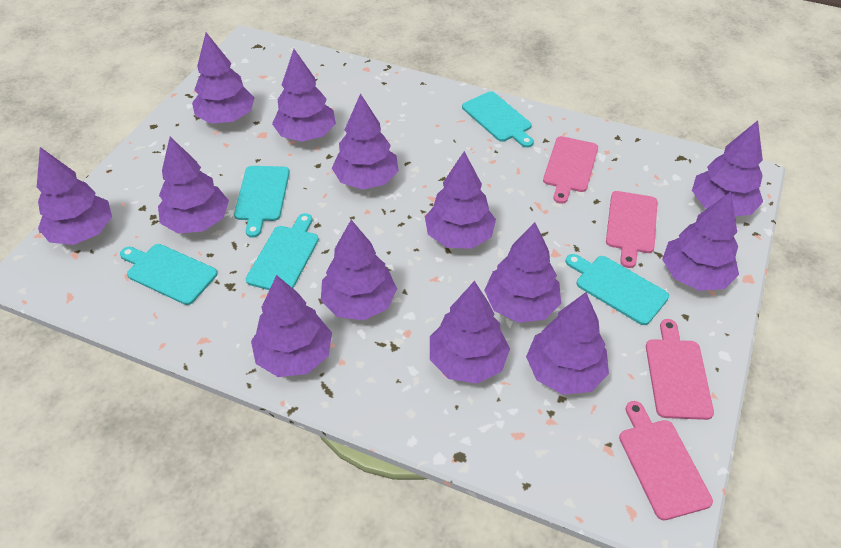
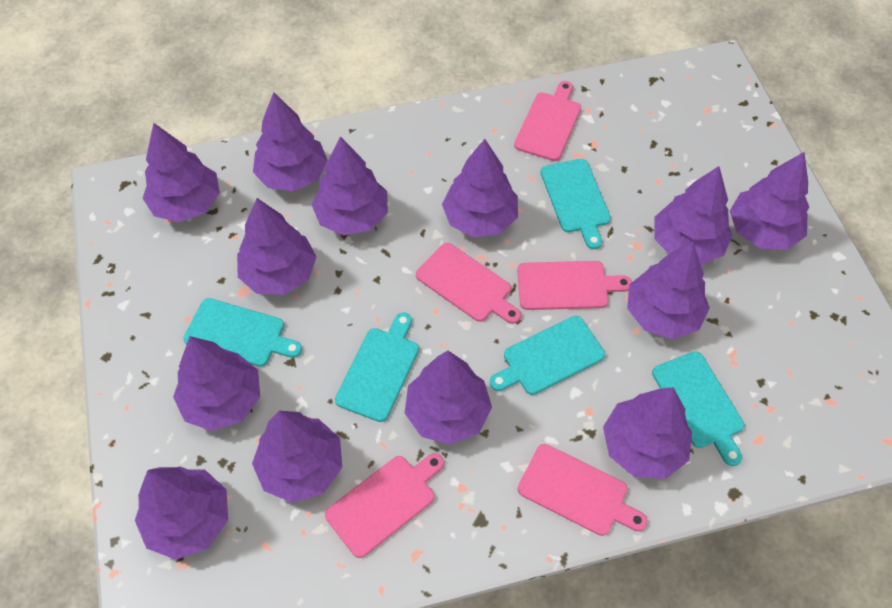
pink cutting board: 4 -> 5

